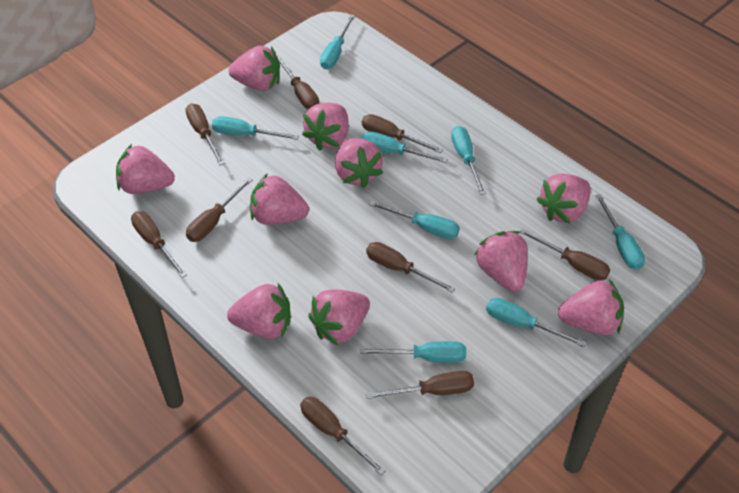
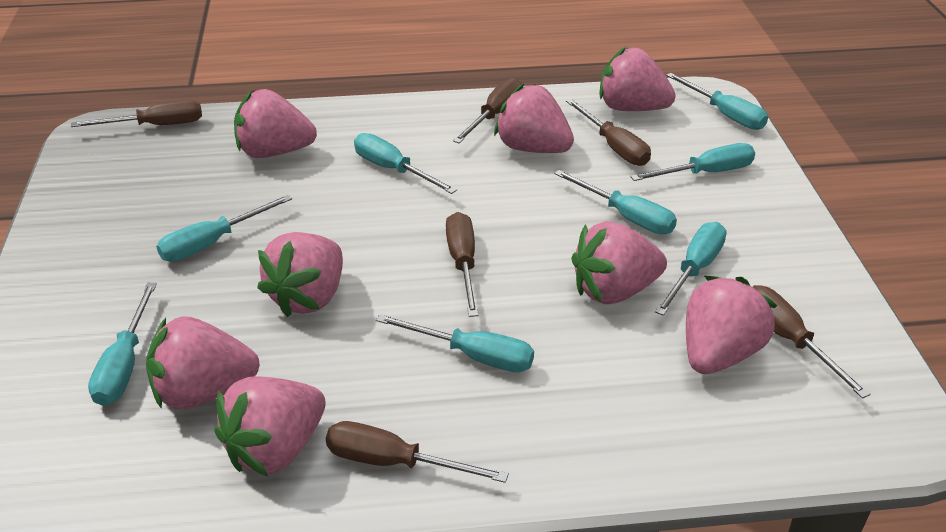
brown screwdriver: 9 -> 6
pink strawberry: 10 -> 8

